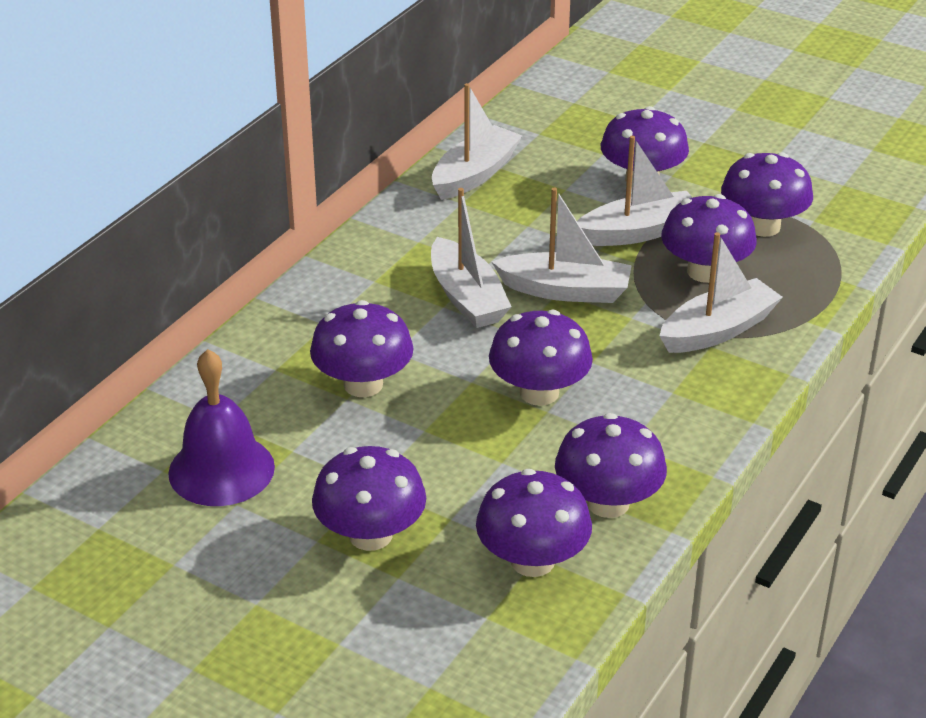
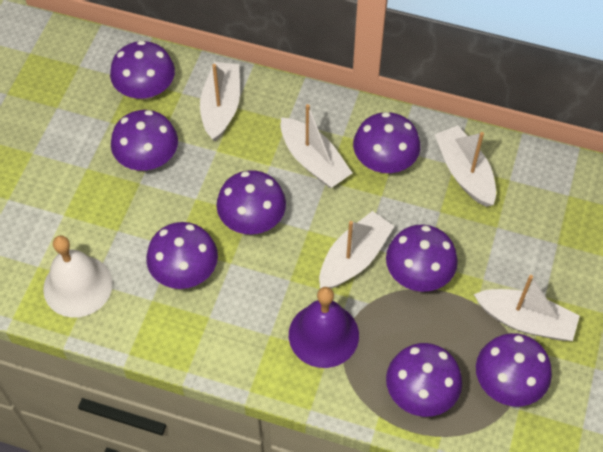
white bell: 0 -> 1

